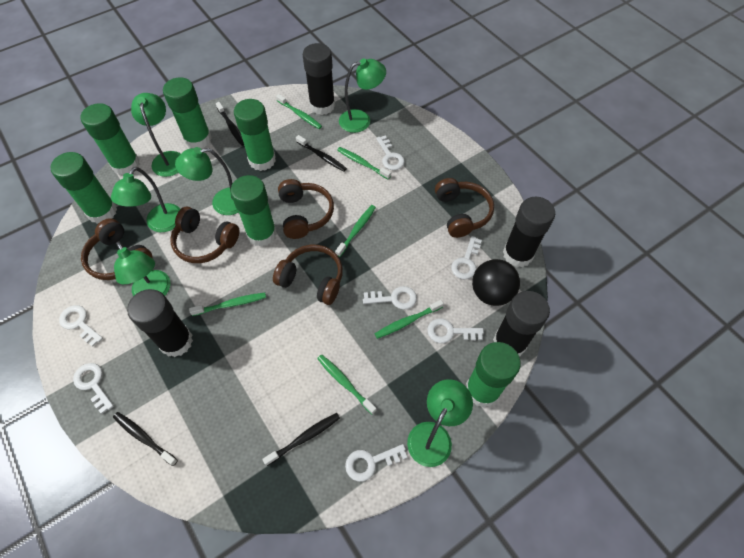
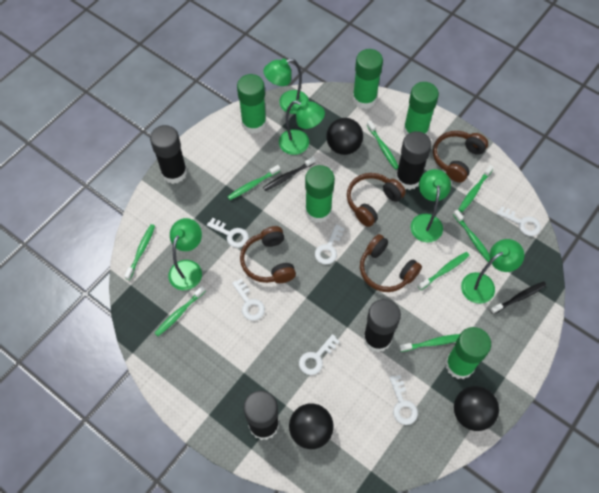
black ball: 1 -> 3
black toothbrush: 4 -> 2
brown headphones: 5 -> 4
green glue stick: 6 -> 5
green lamp: 6 -> 5
green toothbrush: 6 -> 8
white key: 7 -> 6

